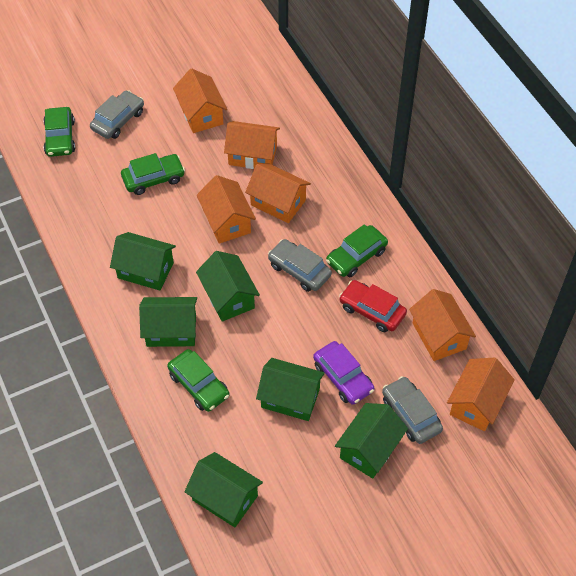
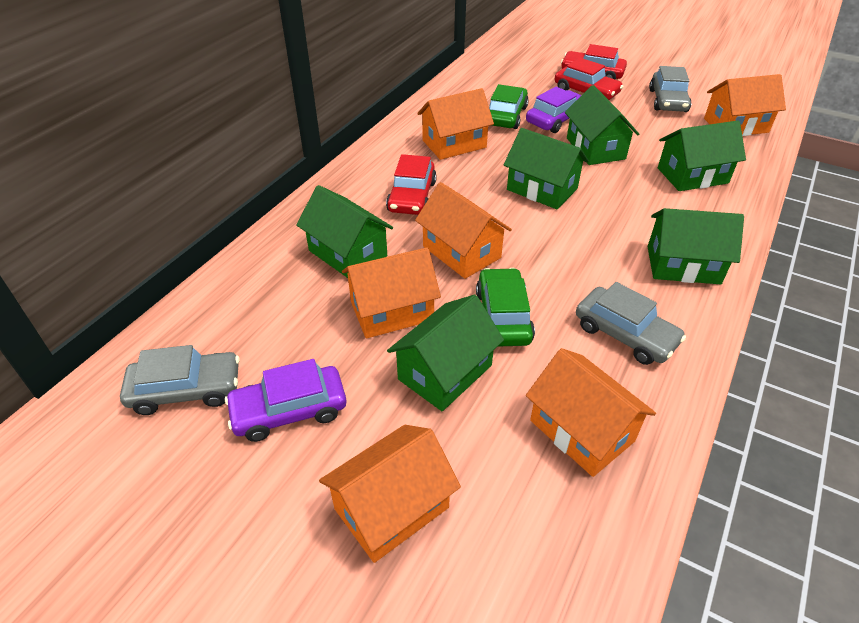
green car: 4 -> 2
purple car: 1 -> 2
red car: 1 -> 3

